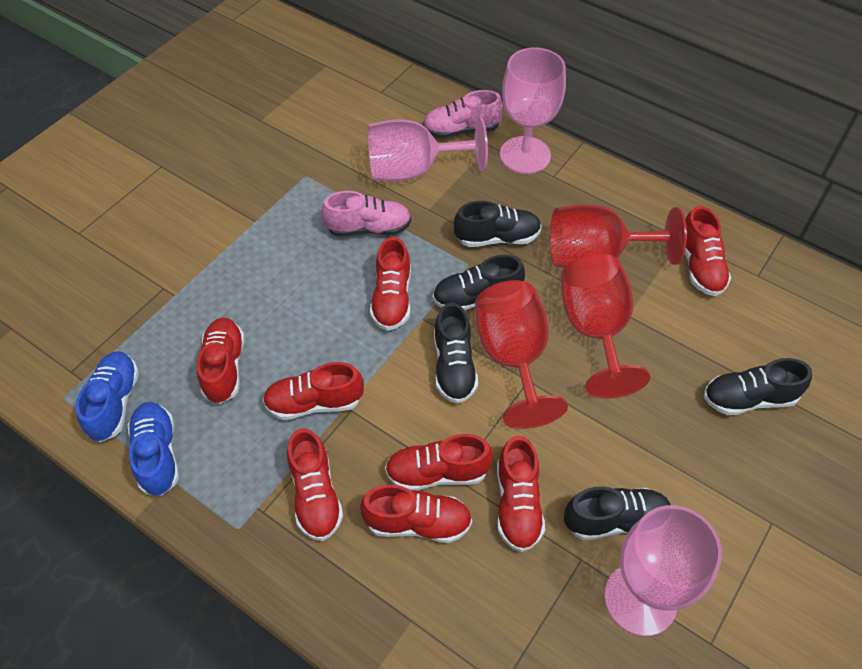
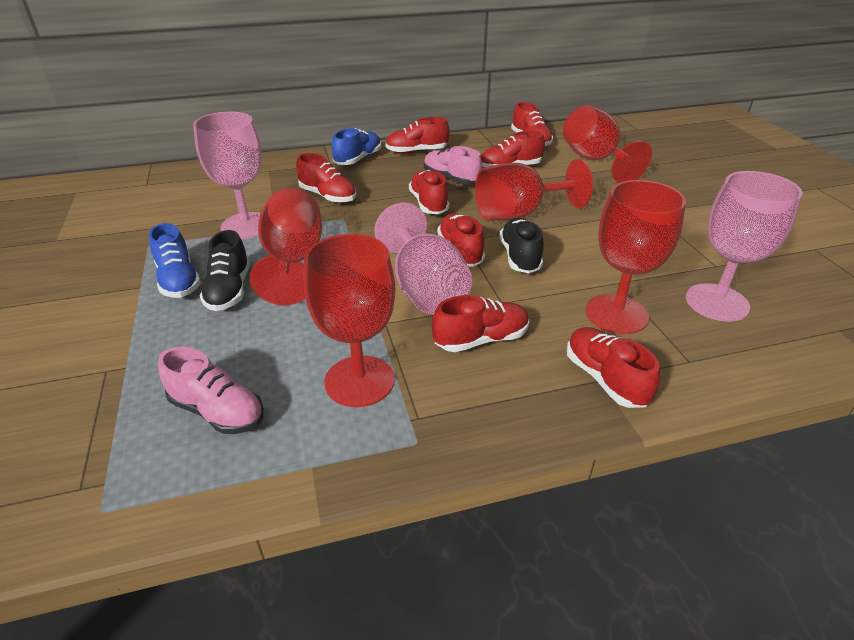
black shoe: 5 -> 2
red goblet: 3 -> 5

